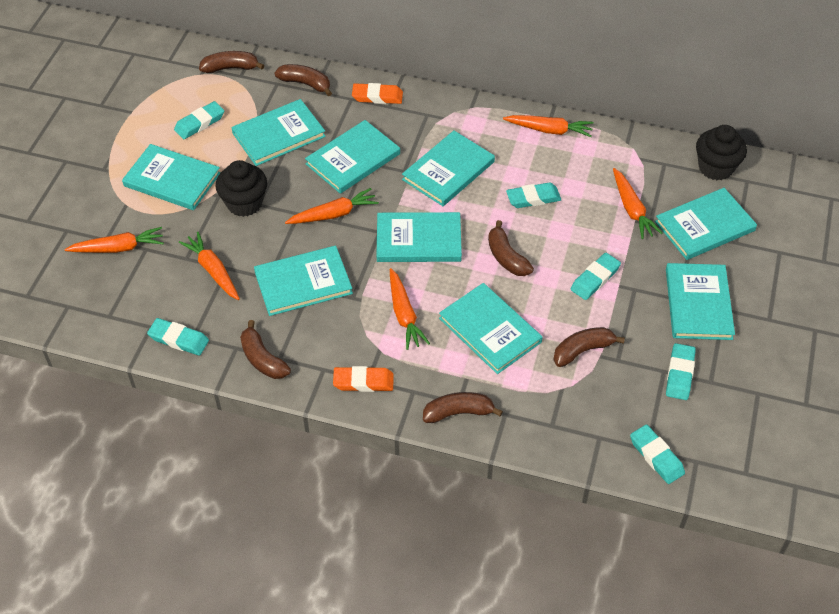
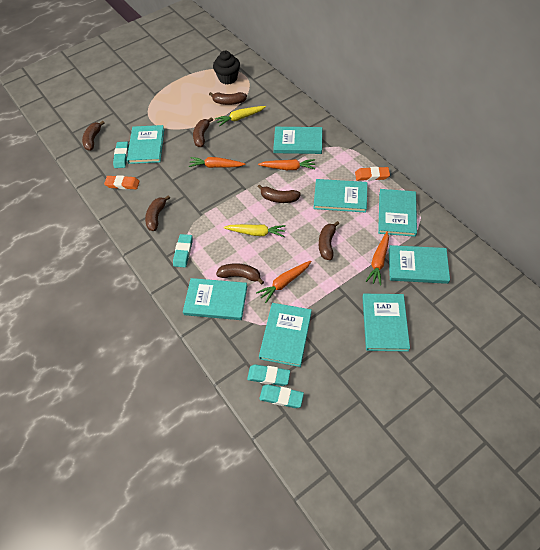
black cupcake: 2 -> 1
brown banana: 6 -> 7
orange carrot: 6 -> 4
turquoise book: 9 -> 8
turquoise eraser: 6 -> 4
yellow carrot: 0 -> 2

